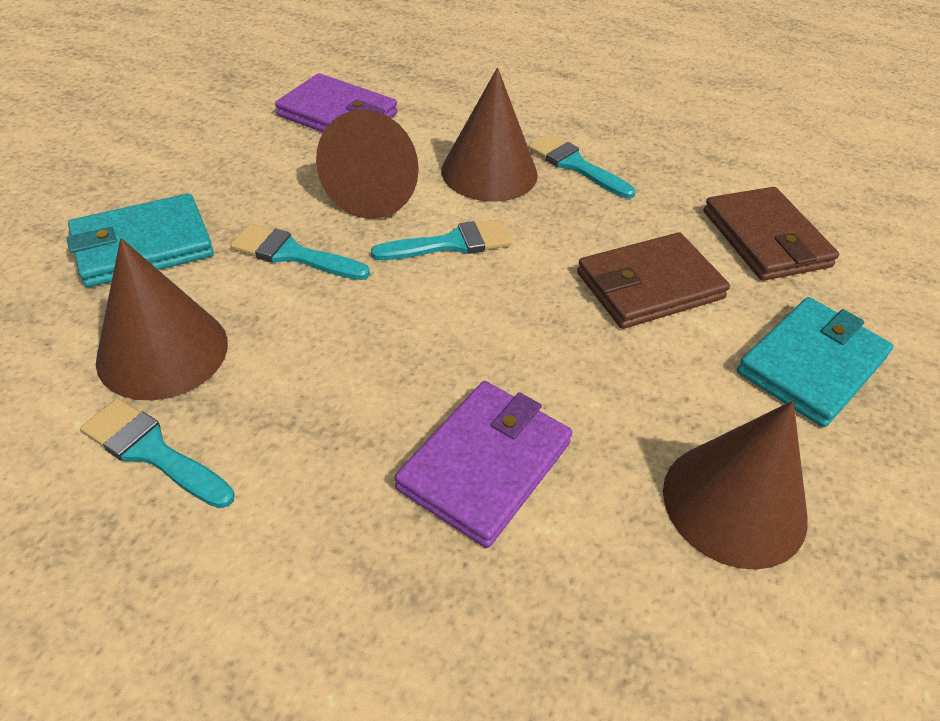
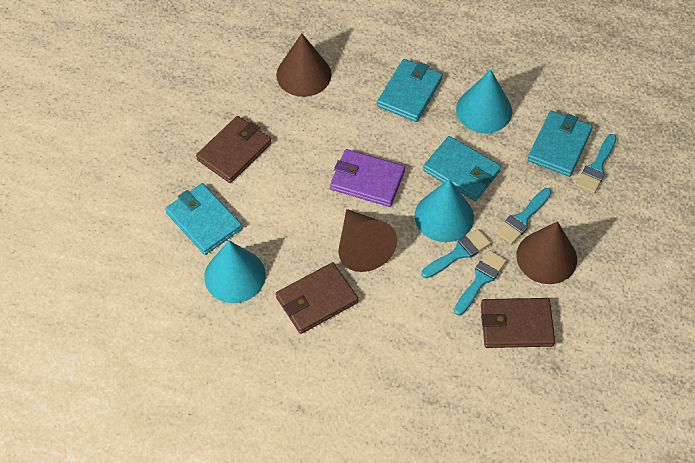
brown cone: 4 -> 3
brown wallet: 2 -> 3
purple wallet: 2 -> 1
turquoise cone: 0 -> 3
turquoise wallet: 2 -> 4

